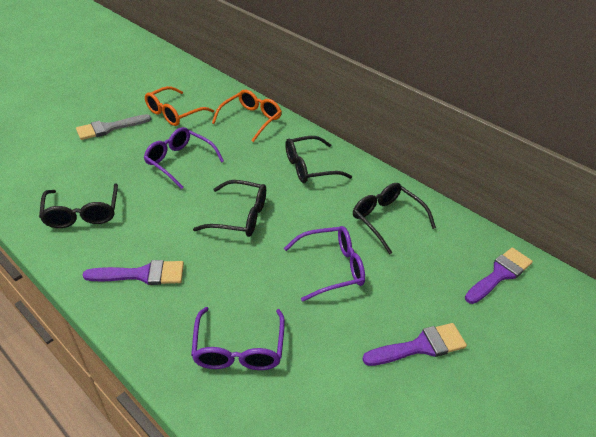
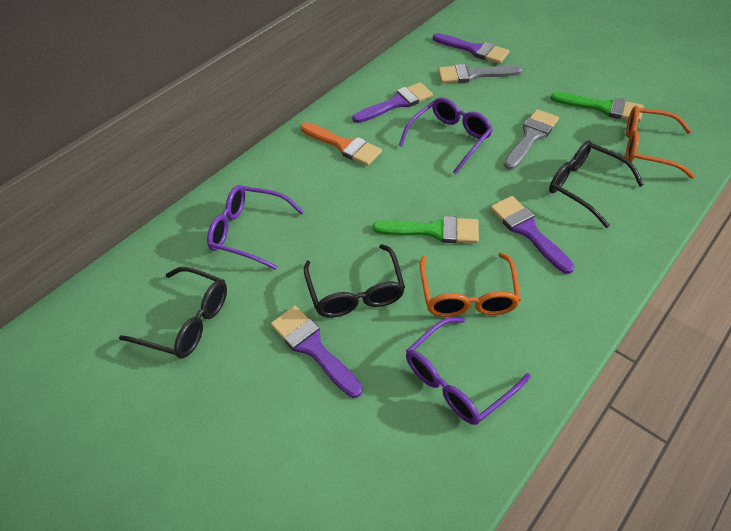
black glasses: 4 -> 3
green brush: 0 -> 2
grey brush: 1 -> 2
orange brush: 0 -> 1
purple brush: 3 -> 4

